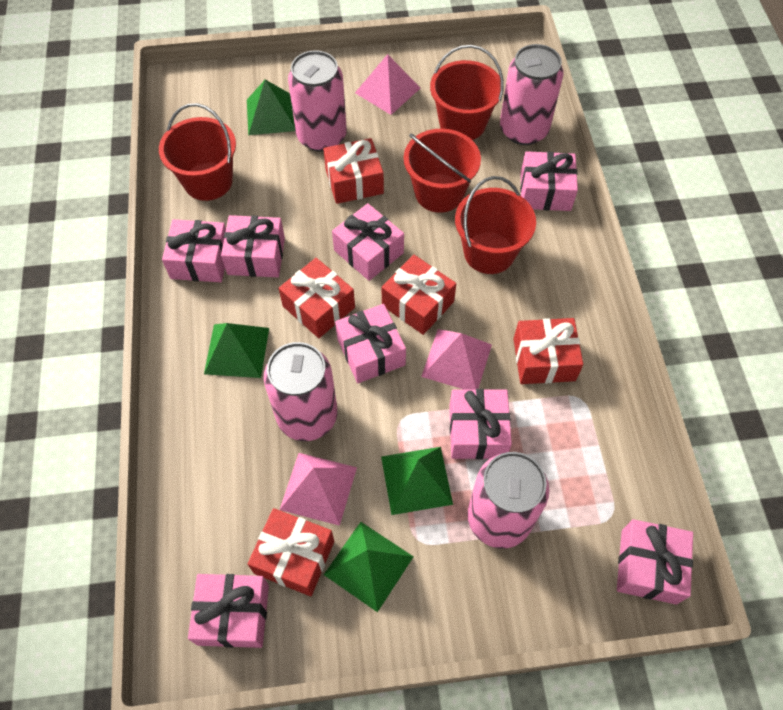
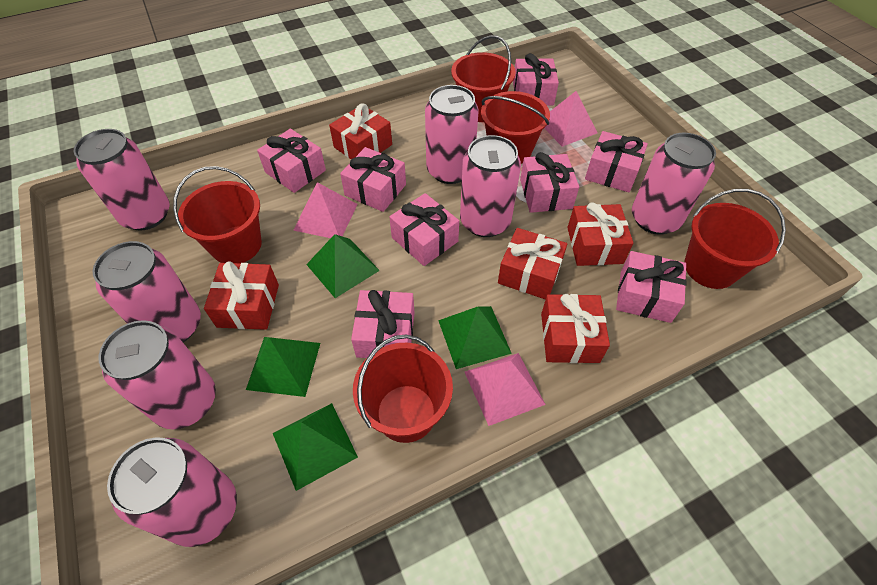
pink can: 4 -> 7
red bucket: 4 -> 5

